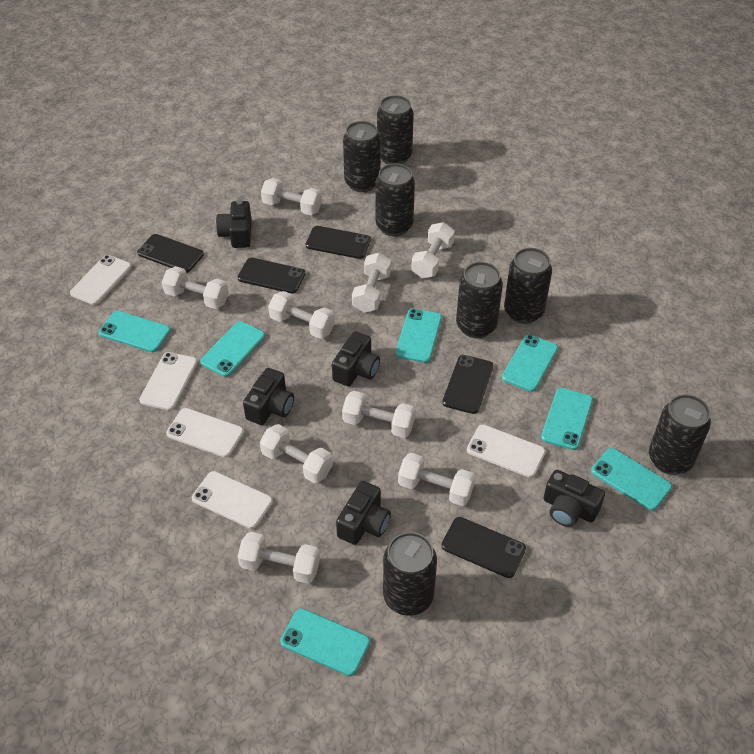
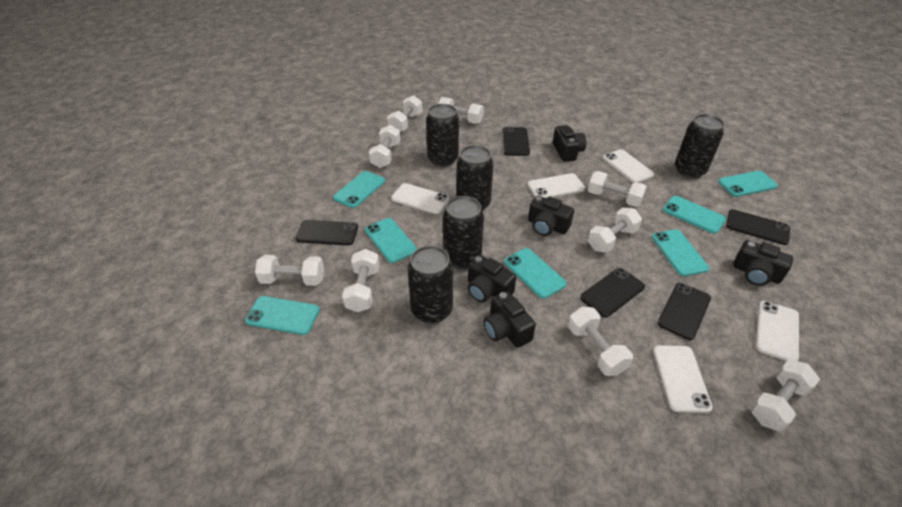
black can: 7 -> 5

